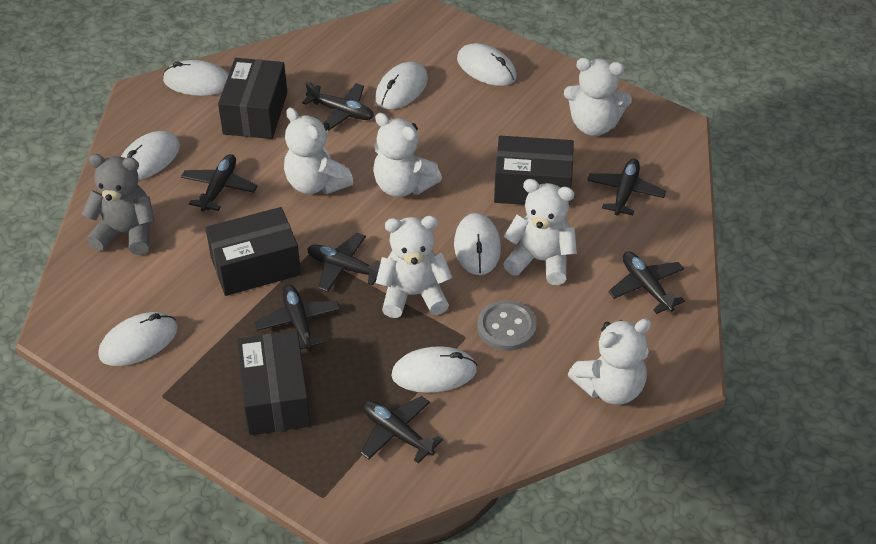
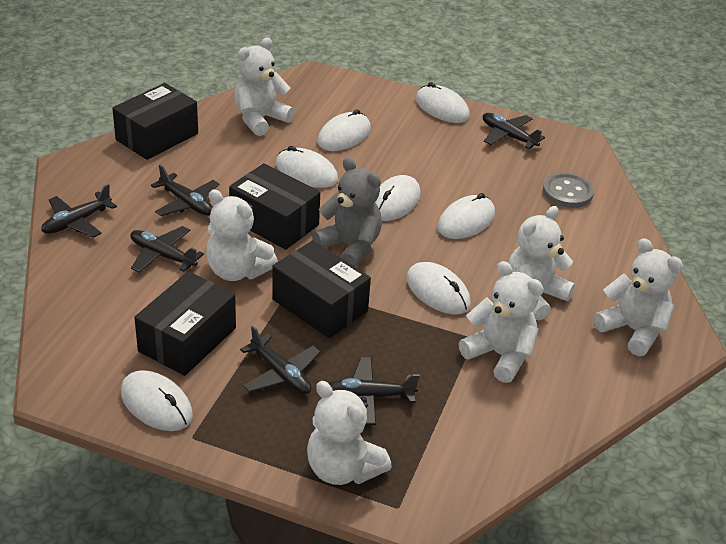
black plane: 7 -> 6

